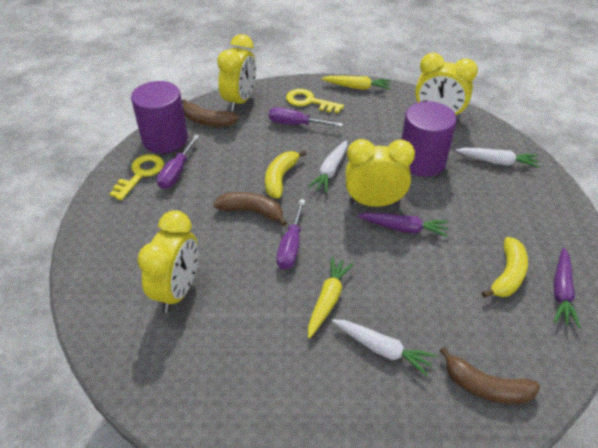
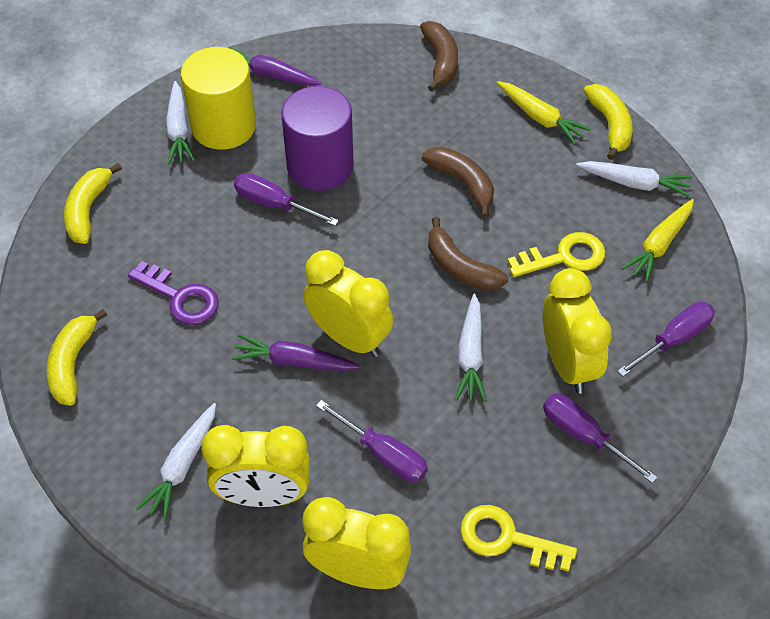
purple cylinder: 2 -> 1
purple key: 0 -> 1
purple screwdriver: 3 -> 4
white carrot: 3 -> 4
yellow banana: 2 -> 3
yellow cylinder: 0 -> 1

